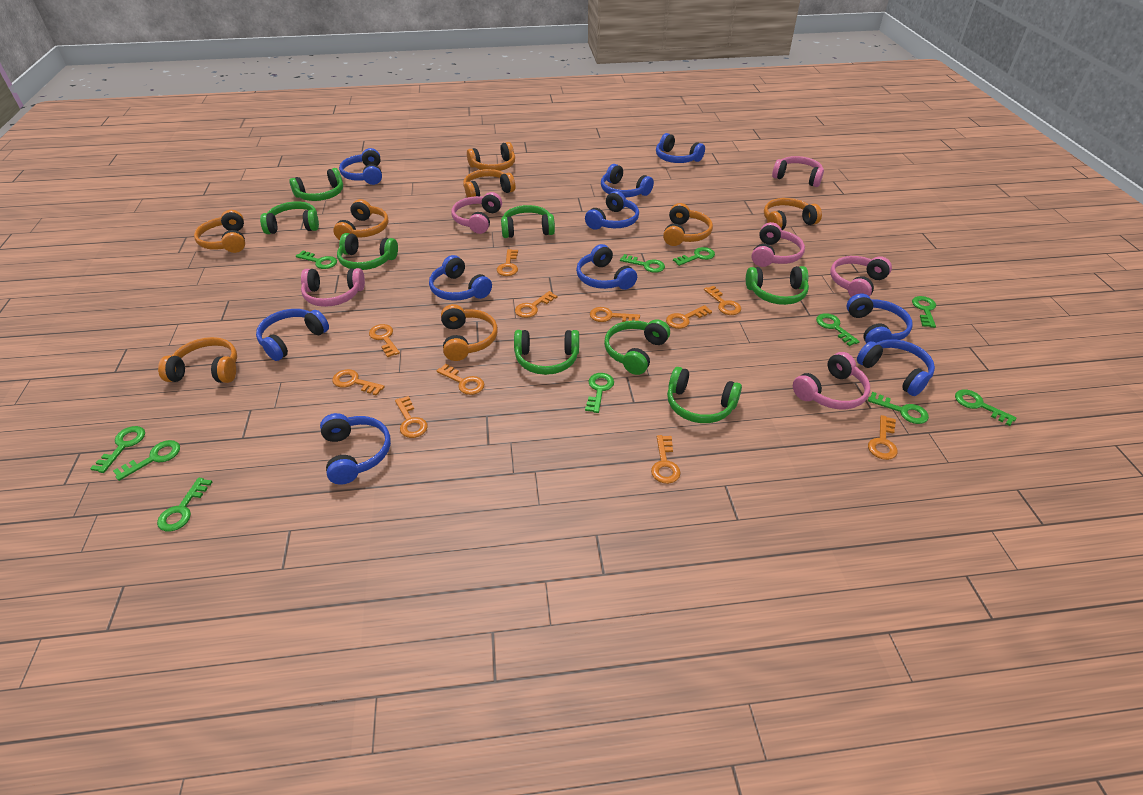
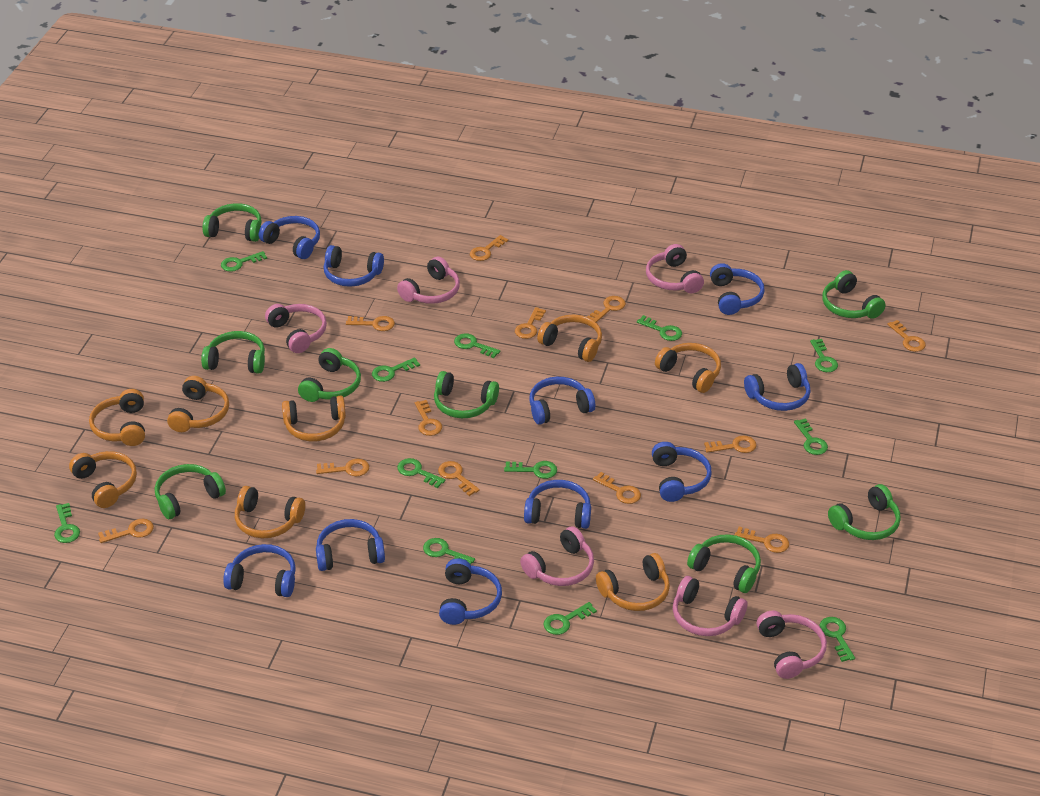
green key: 11 -> 12
orange key: 11 -> 12

